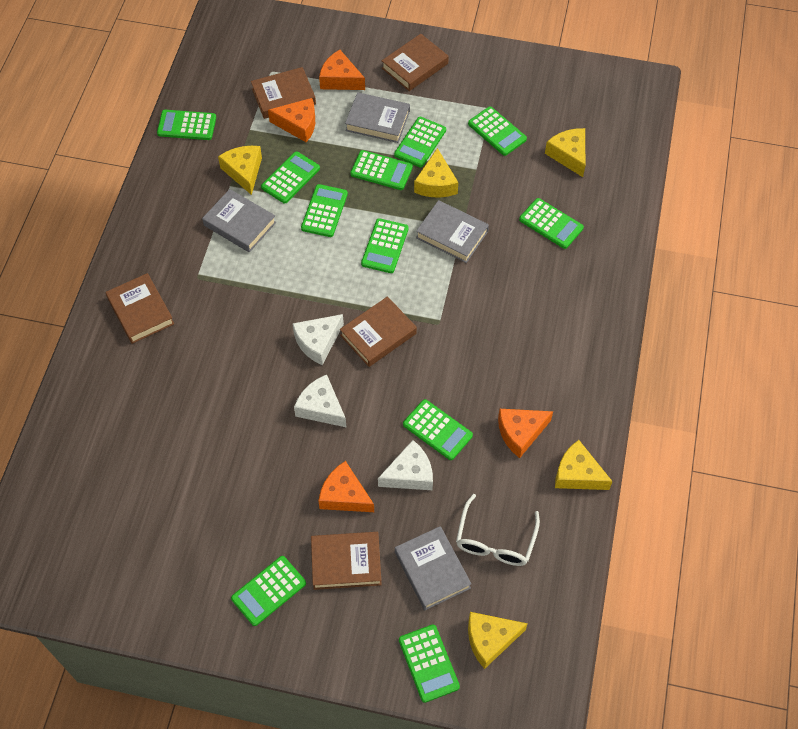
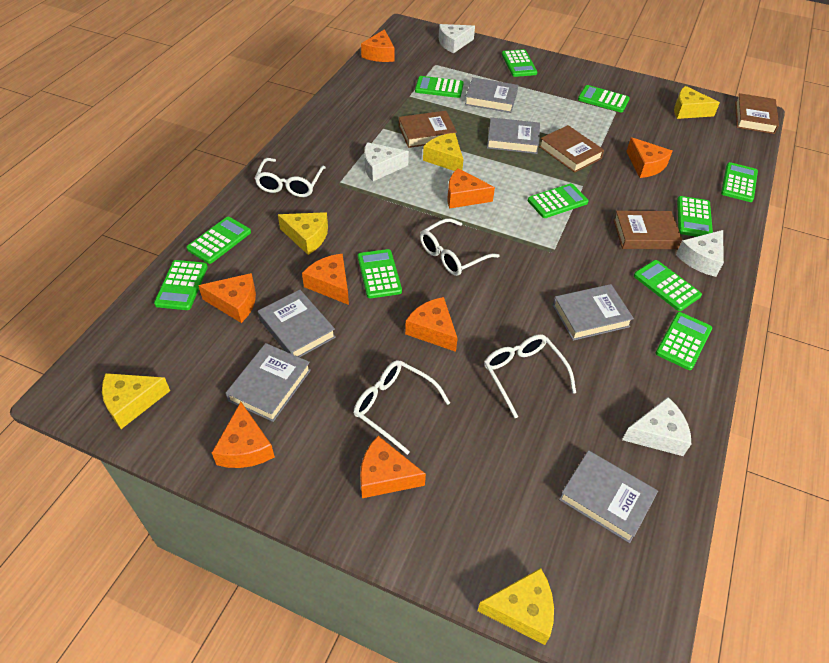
brown book: 5 -> 4
grey book: 4 -> 6
orange cheese: 4 -> 8
white cheese: 3 -> 4
white glasses: 1 -> 4

